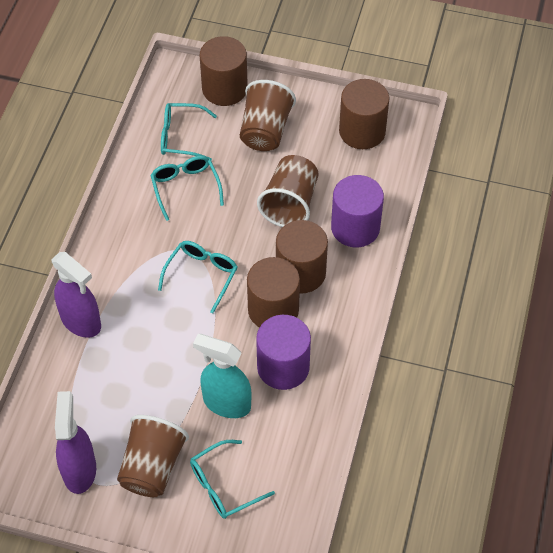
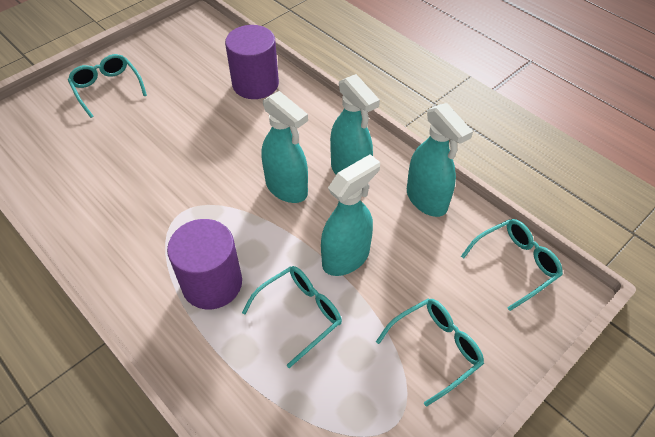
brown cup: 3 -> 0
brown cylinder: 4 -> 0
purple spray bottle: 2 -> 0
turquoise spray bottle: 1 -> 4

